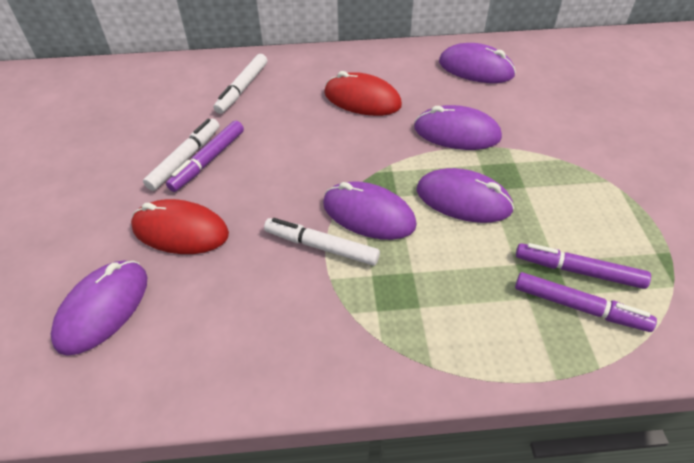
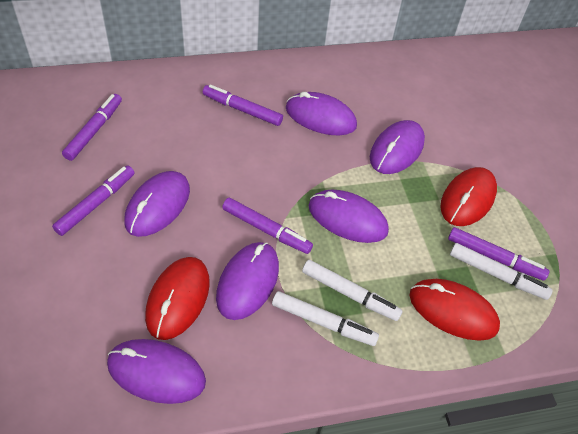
purple marker: 3 -> 5
purple mouse: 5 -> 6
red mouse: 2 -> 3

